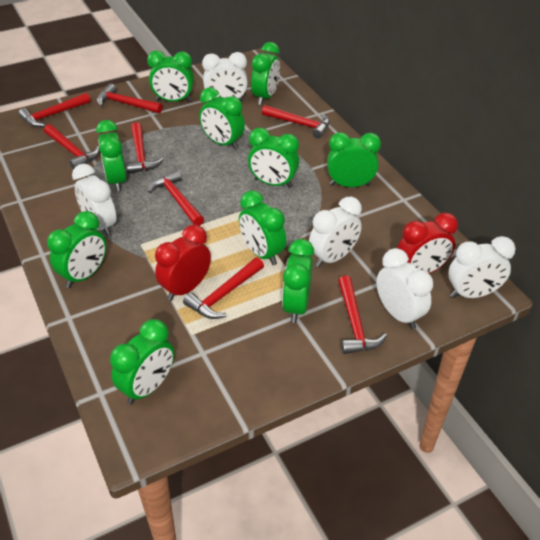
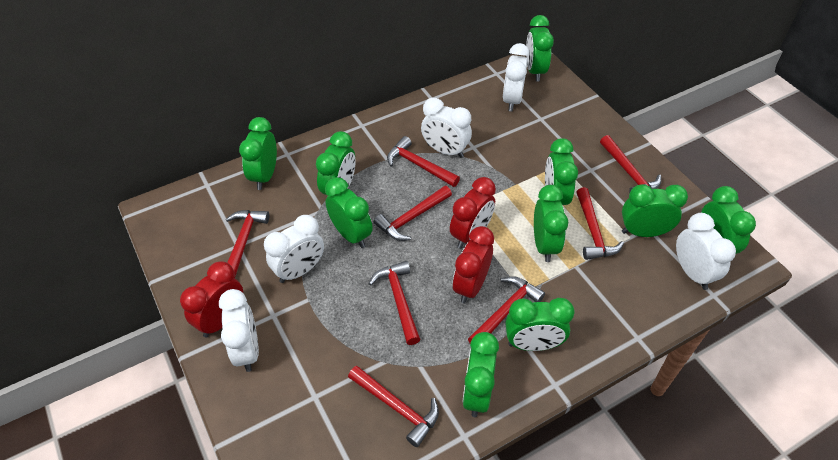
red clock: 2 -> 3

